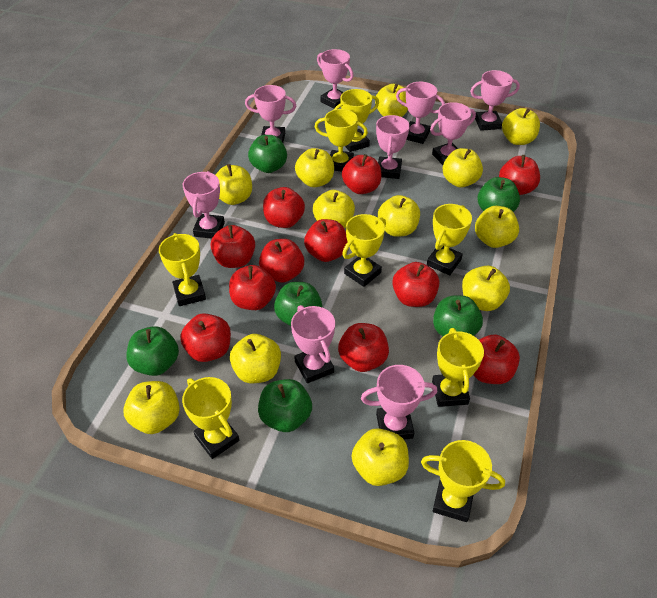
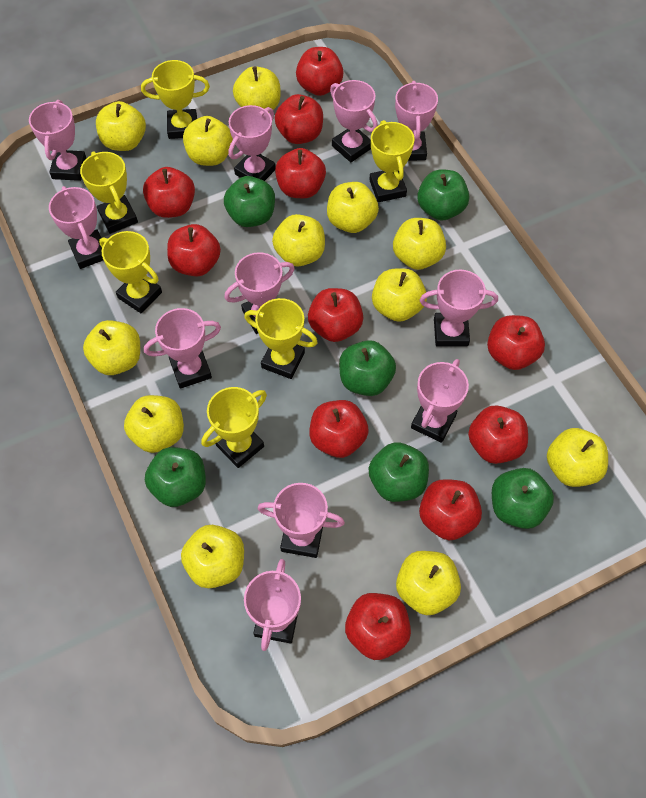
pink trophy: 9 -> 11
yellow trophy: 8 -> 6

